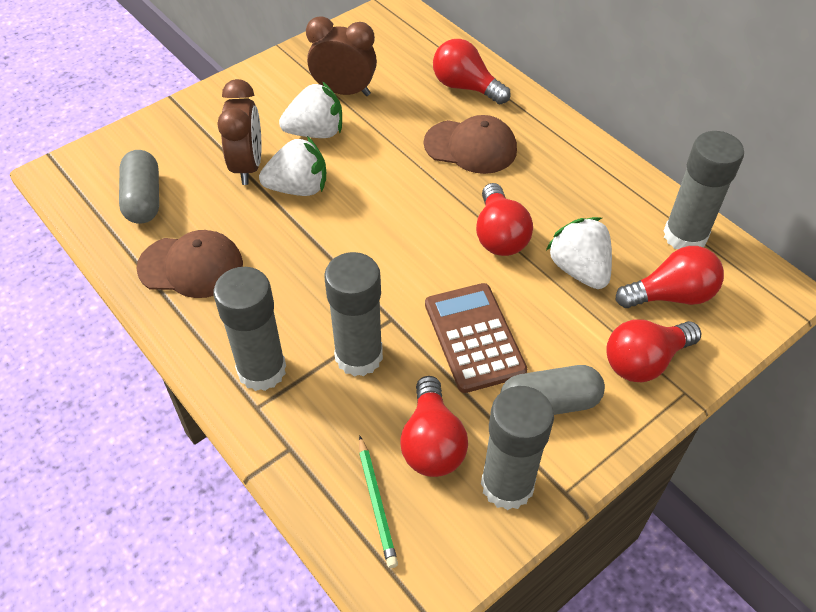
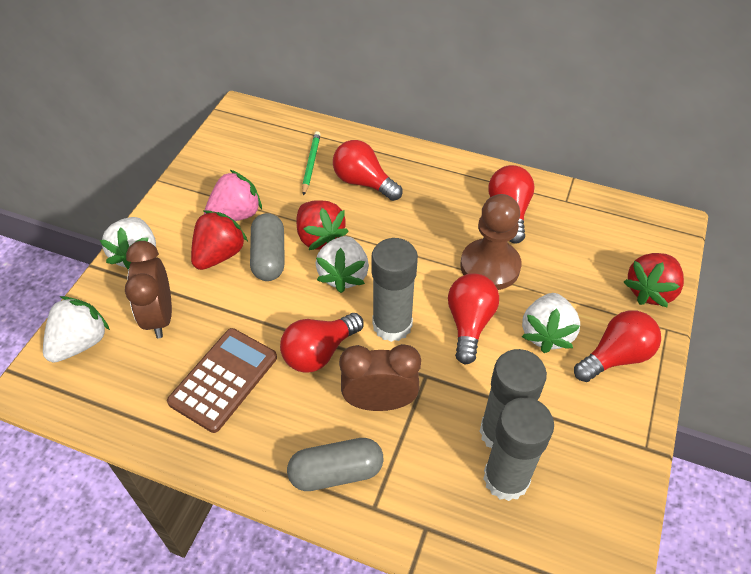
brown cap: 2 -> 0
brown pawn: 0 -> 1
grey glue stick: 4 -> 3
pink strawberry: 0 -> 1
red strawberry: 0 -> 3
white strawberry: 3 -> 4

